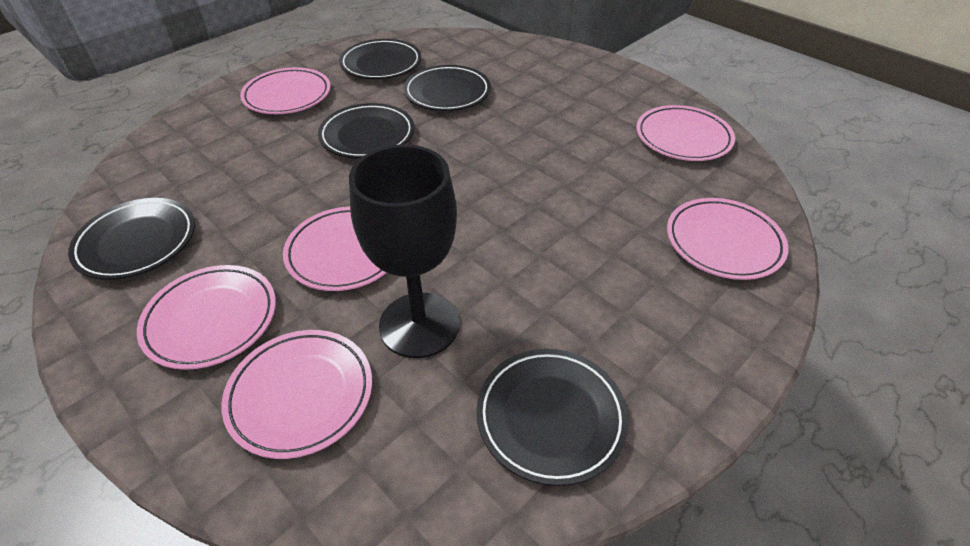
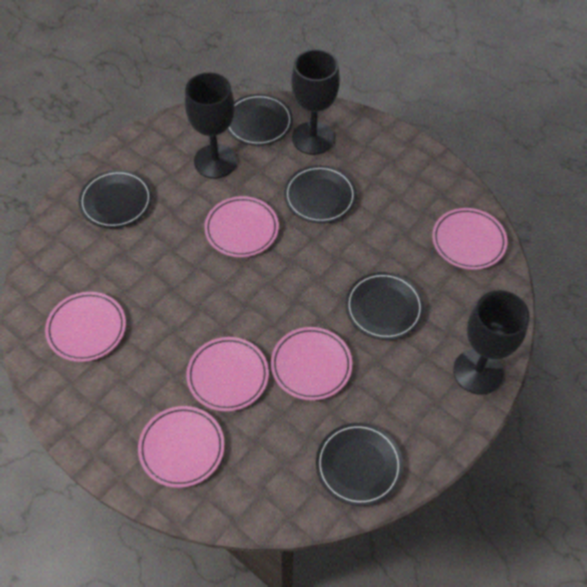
black goblet: 1 -> 3

